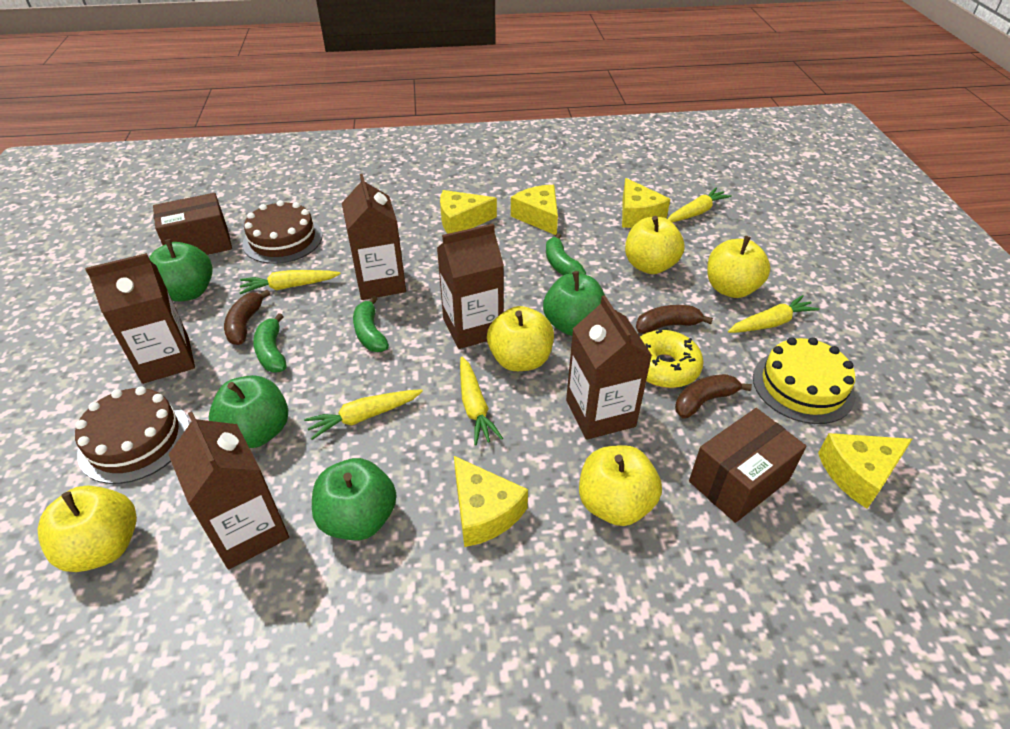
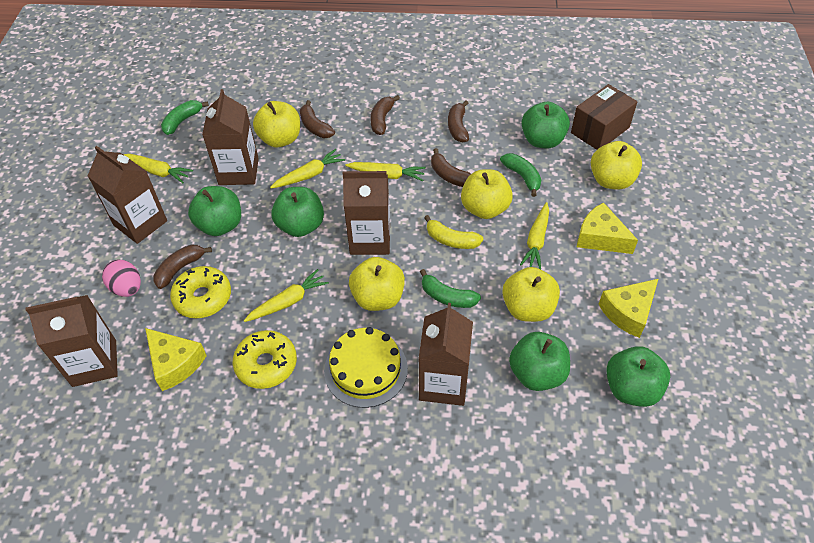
brown banana: 3 -> 5
brown box: 2 -> 1
brown cake: 2 -> 0
green apple: 4 -> 5
pink egg: 0 -> 1
yellow banana: 0 -> 1
yellow cheese: 5 -> 3
yellow donut: 1 -> 2

